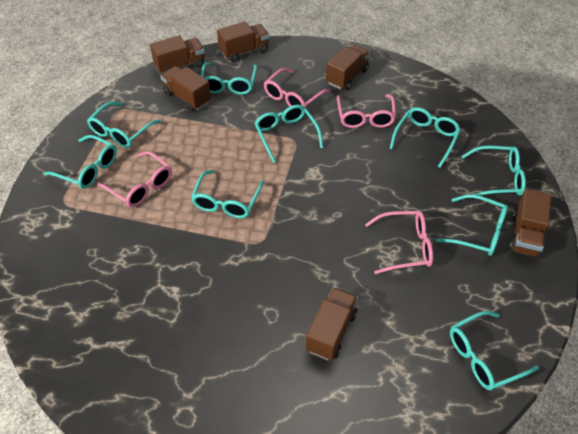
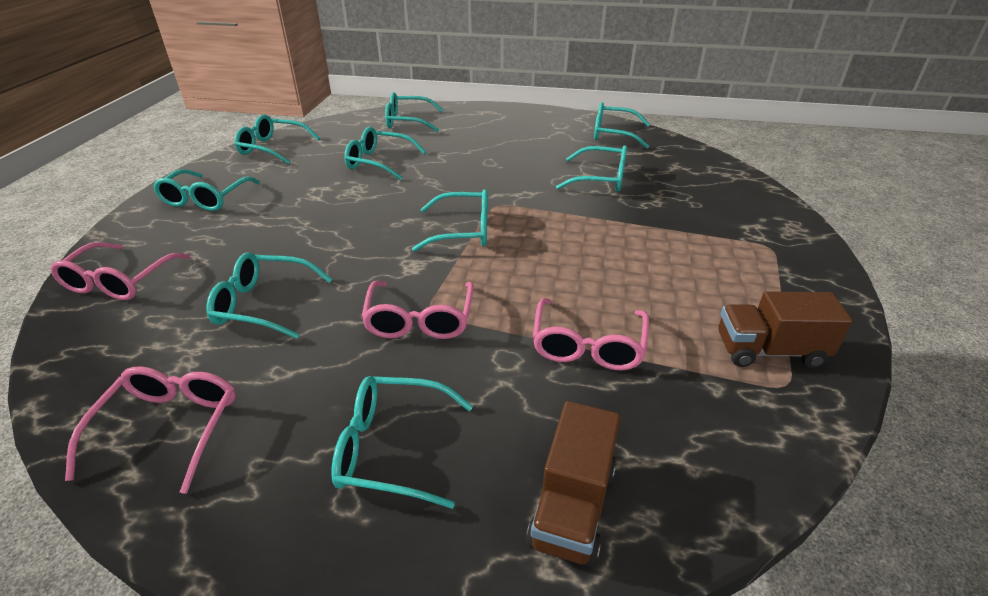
brown truck: 6 -> 2

